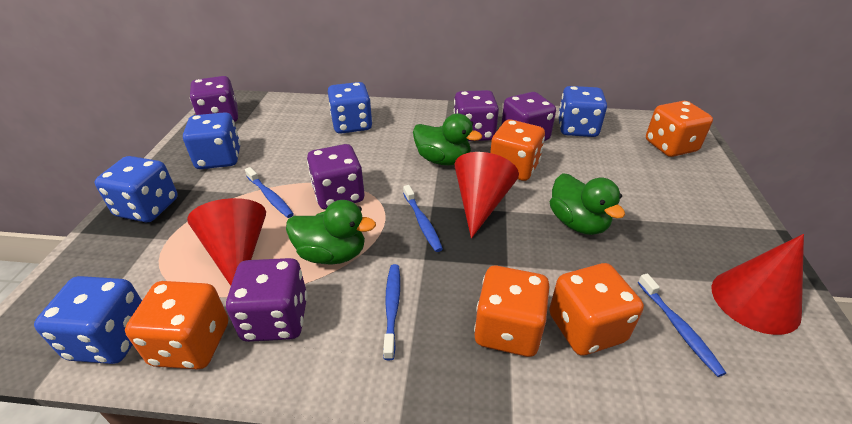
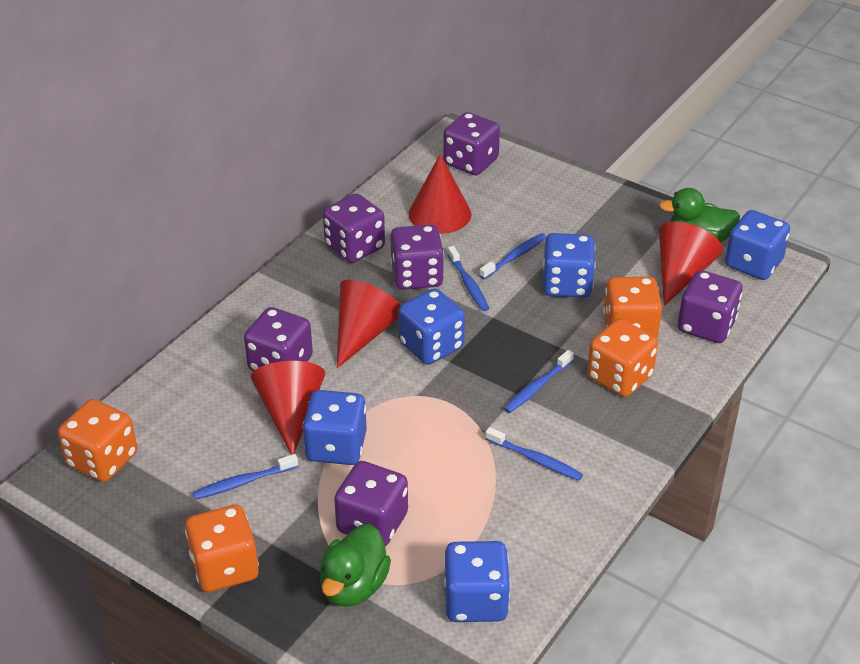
blue toothbrush: 4 -> 5
green duck: 3 -> 2
orange dice: 5 -> 4
purple dice: 5 -> 6
red cone: 3 -> 4

